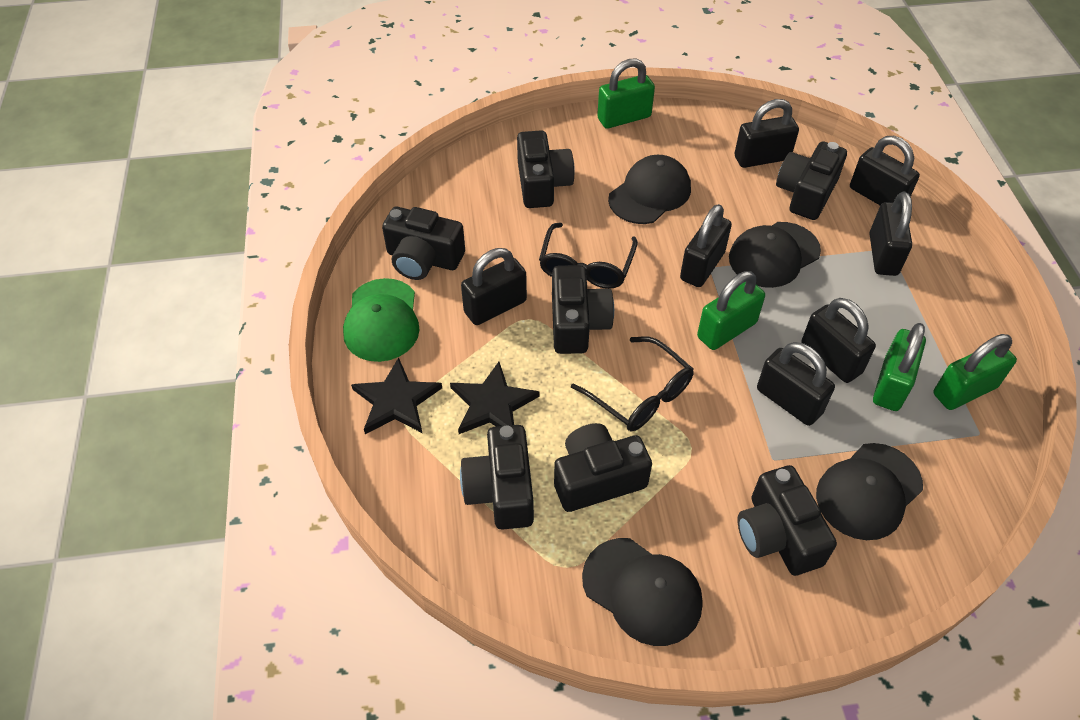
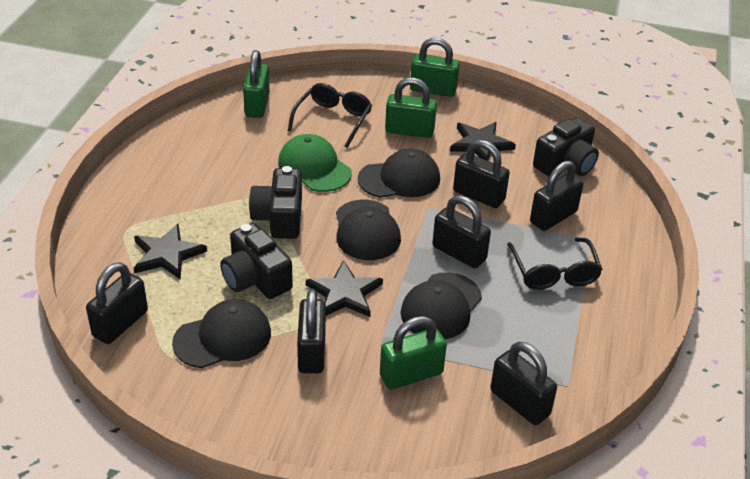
black camera: 7 -> 3
black padlock: 7 -> 6
black star: 2 -> 3

